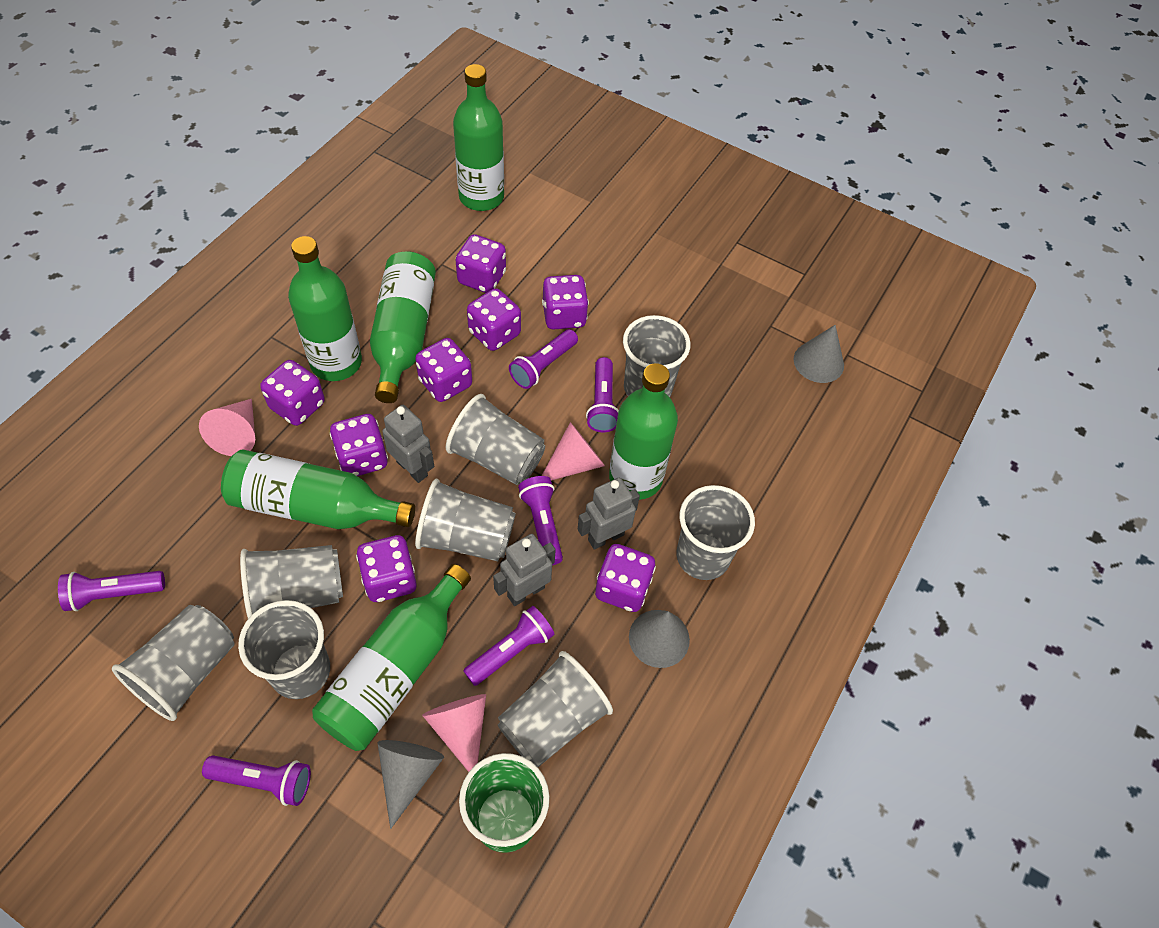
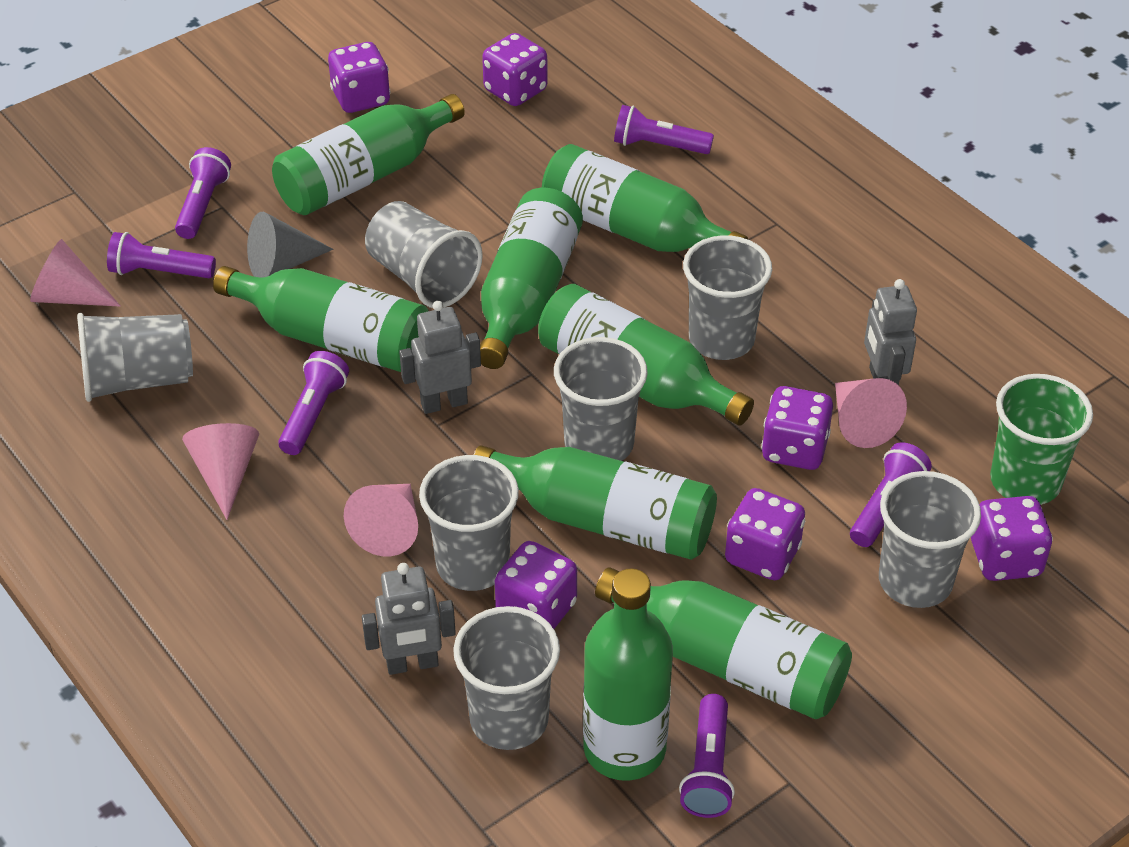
green bottle: 6 -> 8
grey cone: 3 -> 1
grey cup: 8 -> 7
pink cone: 3 -> 4
purple dice: 8 -> 6

